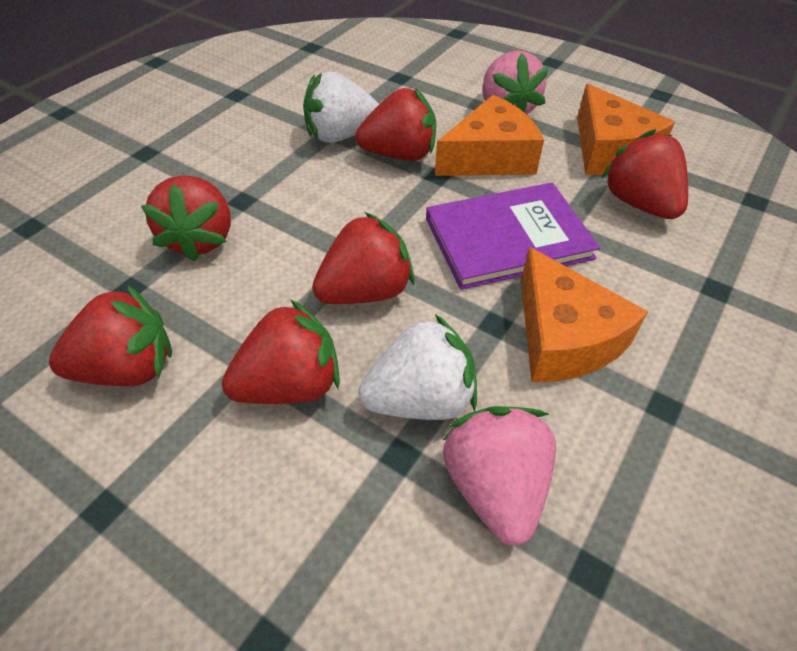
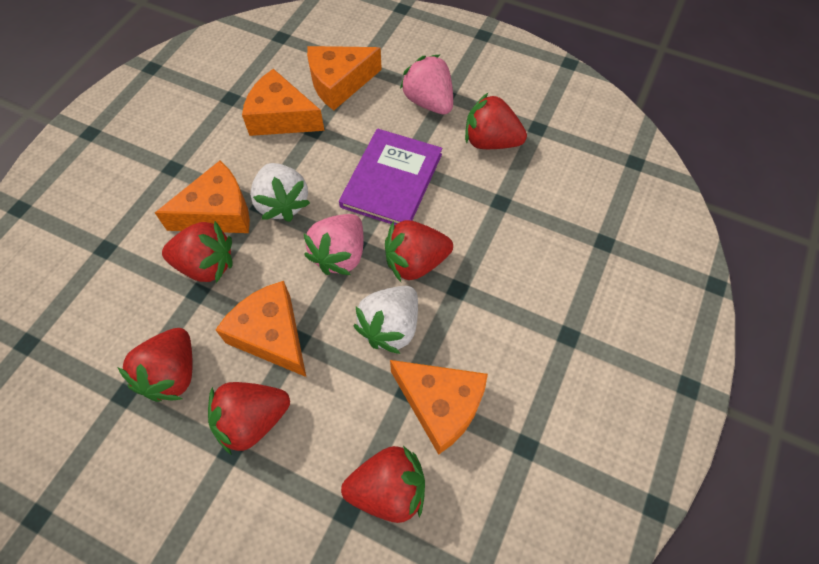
orange cheese: 3 -> 5

